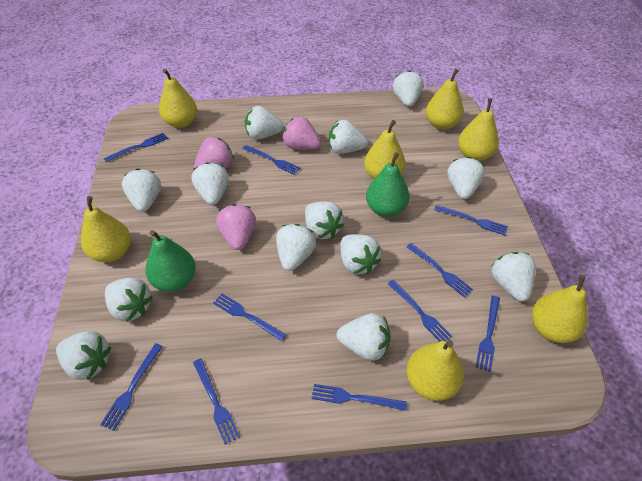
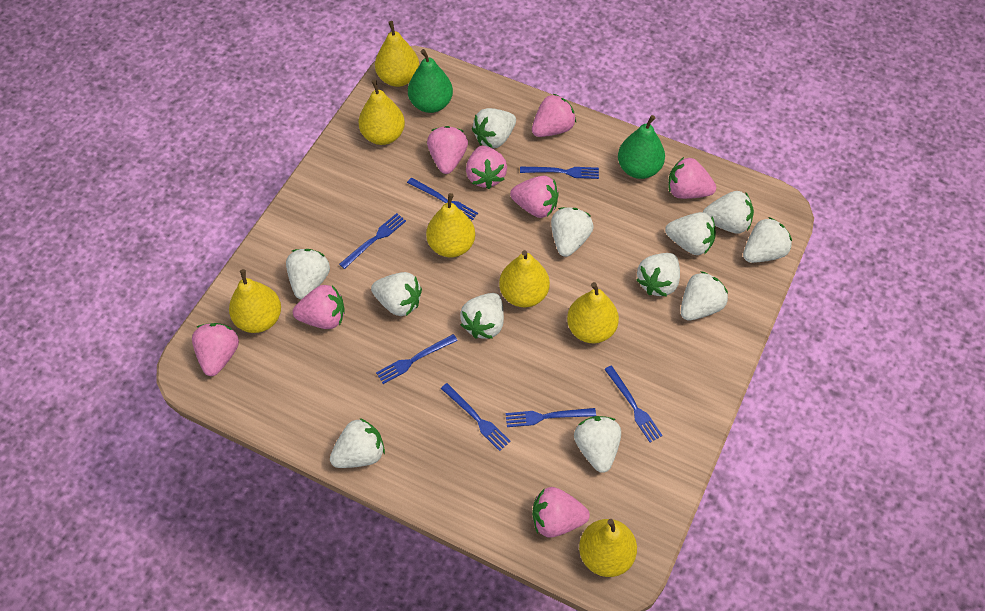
blue fork: 10 -> 7
pink strawberry: 3 -> 8
white strawberry: 13 -> 12

